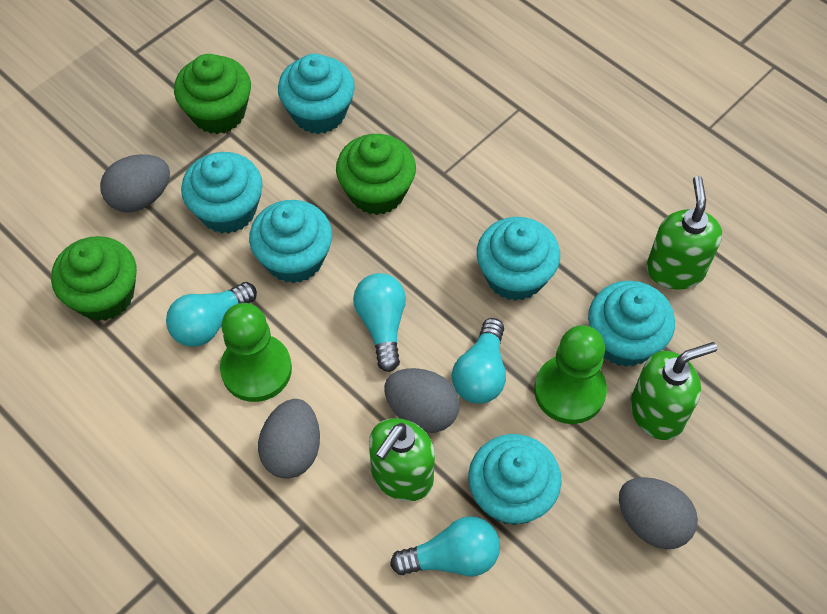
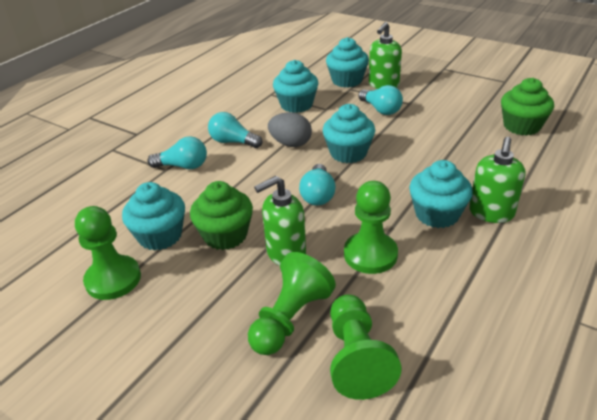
green cupcake: 3 -> 2
green pawn: 2 -> 4
grey egg: 4 -> 1
turquoise cupcake: 6 -> 5

